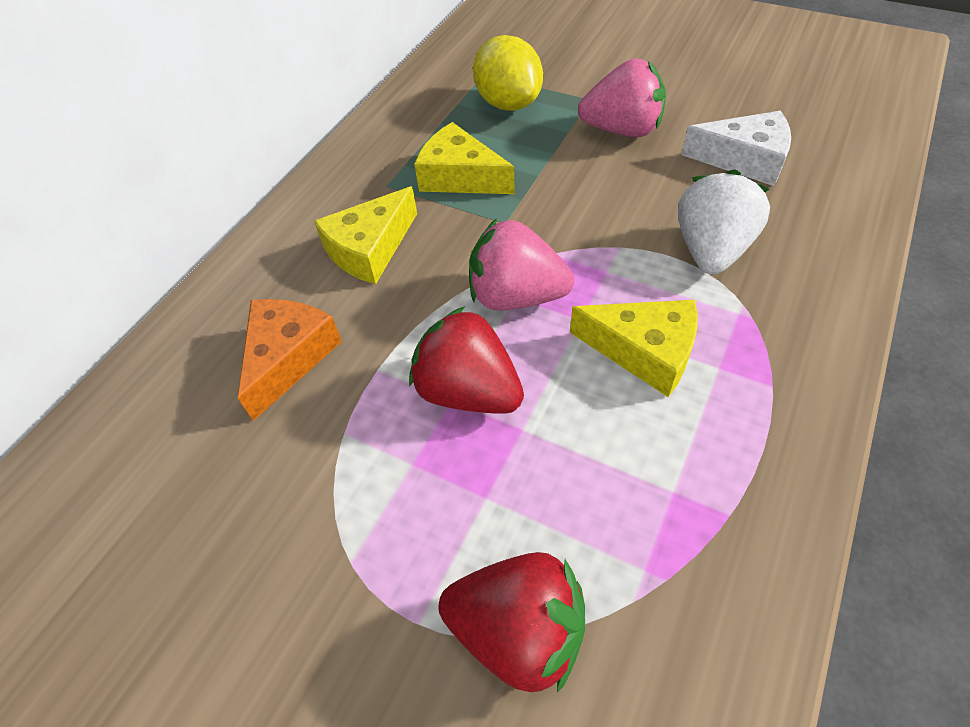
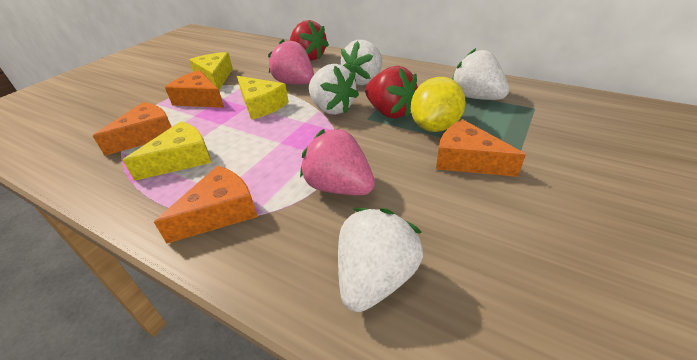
orange cheese: 1 -> 4
white cheese: 1 -> 0
white strawberry: 1 -> 4

